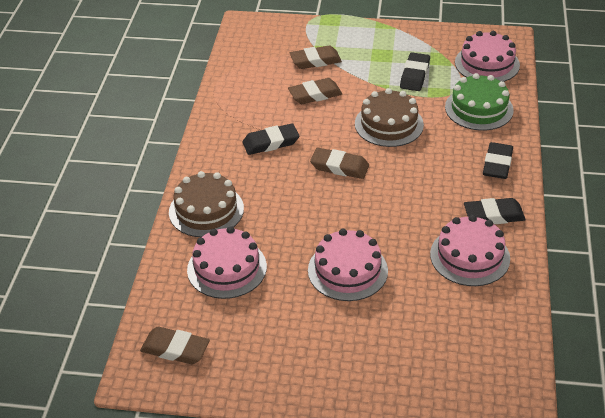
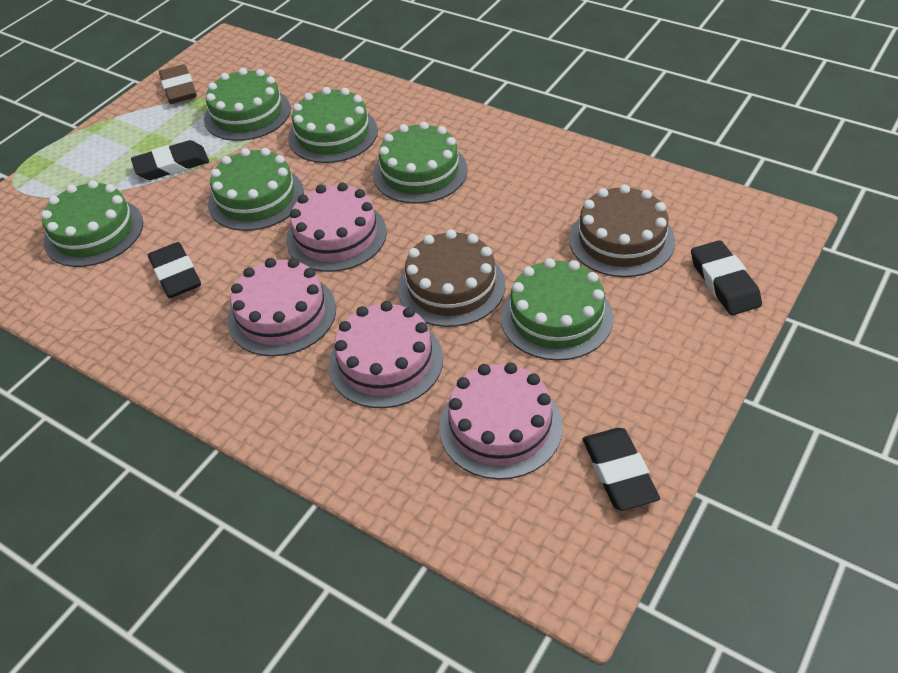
brown eraser: 4 -> 1
green cake: 1 -> 6

